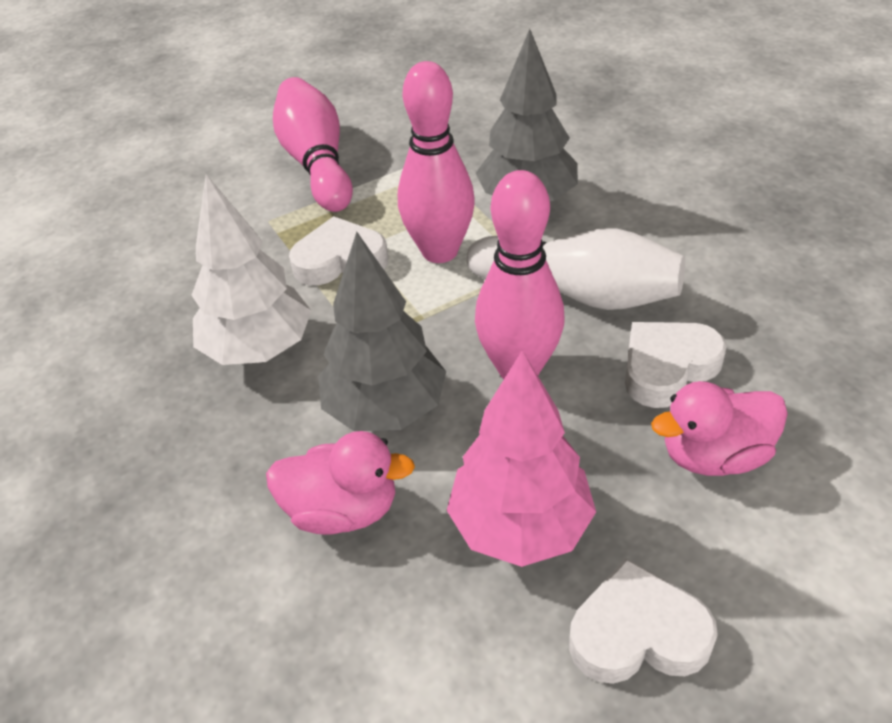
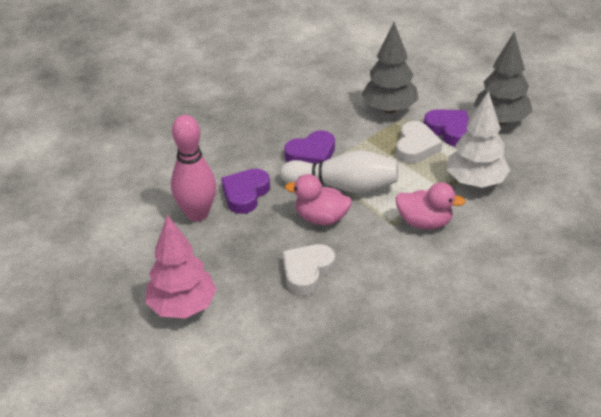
pink bowling pin: 3 -> 1
purple heart: 0 -> 3
white heart: 3 -> 2

